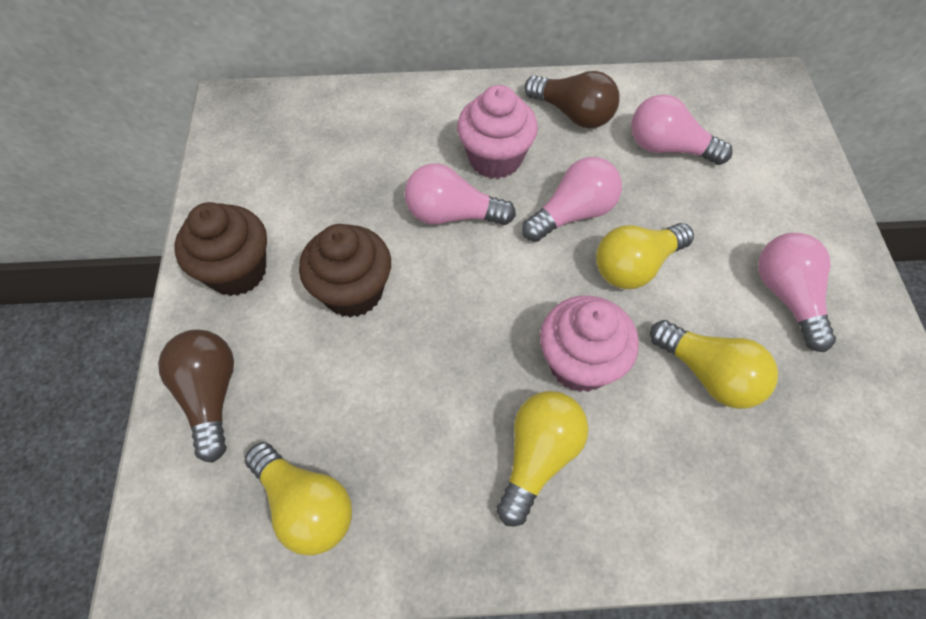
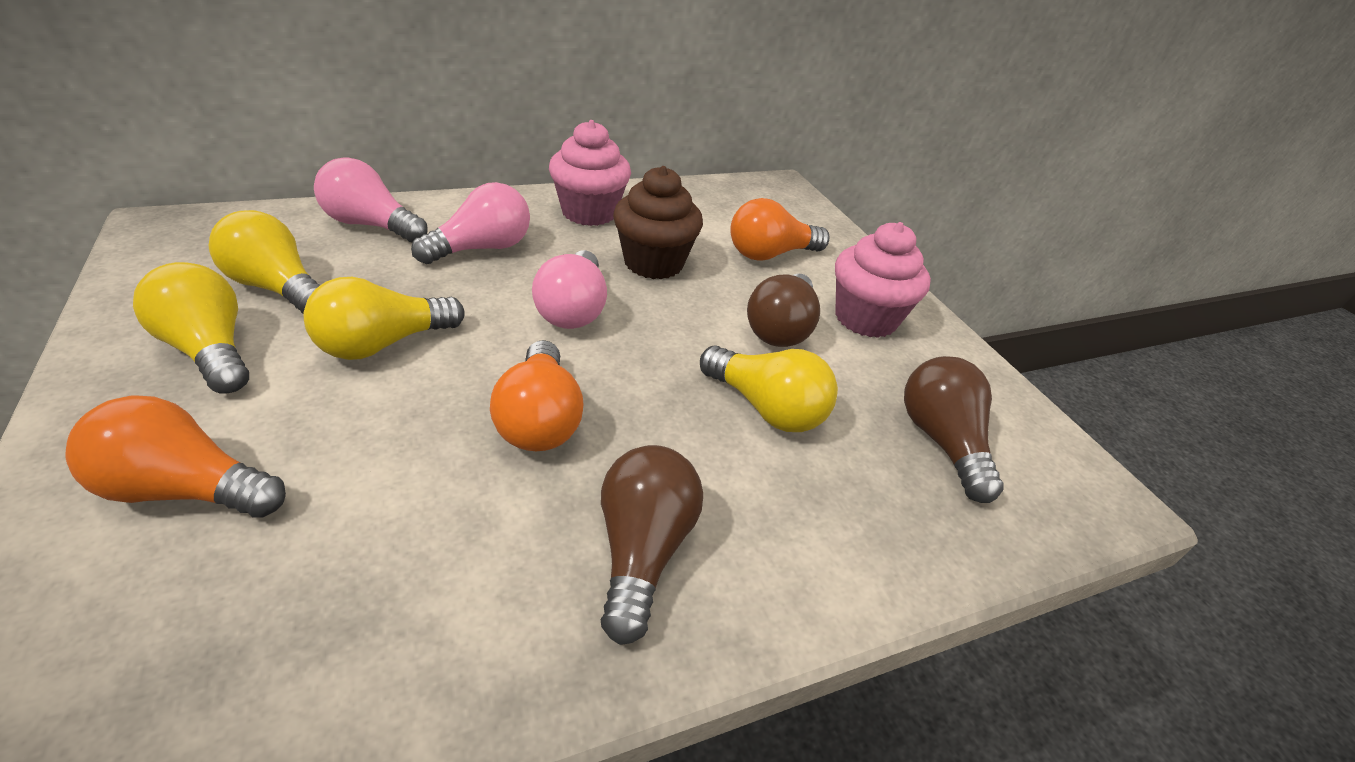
brown cupcake: 2 -> 1
brown light bulb: 2 -> 3
orange light bulb: 0 -> 3
pink light bulb: 4 -> 3

